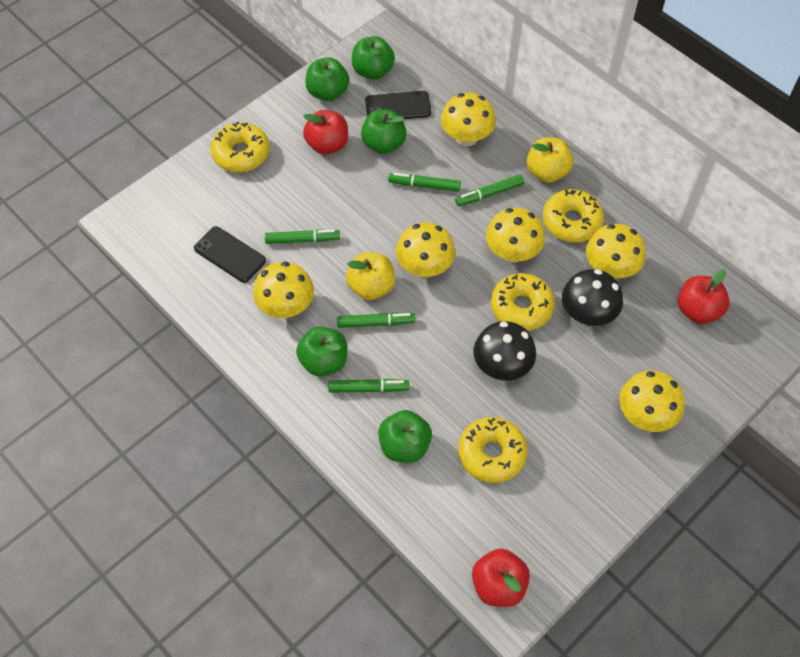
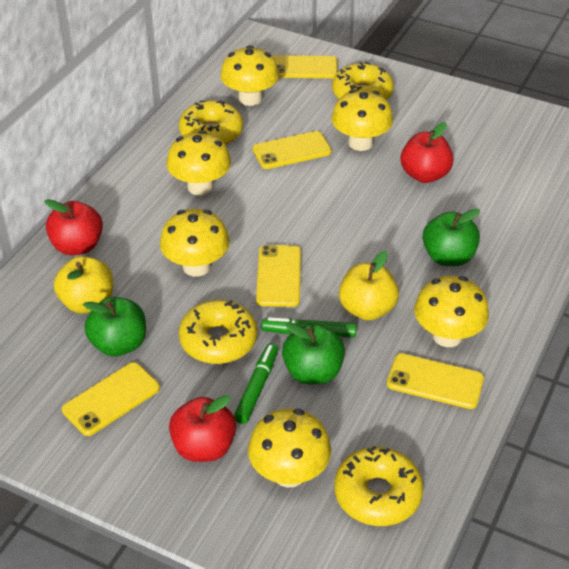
black mushroom: 2 -> 0
black phone: 2 -> 0
green apple: 5 -> 3
green marker: 5 -> 2
yellow phone: 0 -> 5

